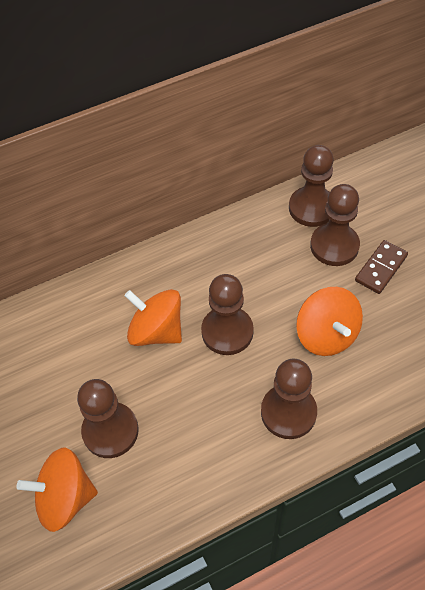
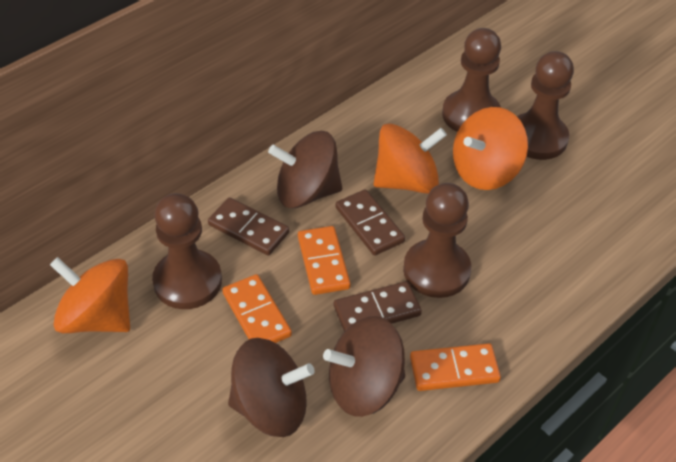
brown domino: 1 -> 3
brown pawn: 5 -> 4
brown spinning top: 0 -> 3
orange domino: 0 -> 3

